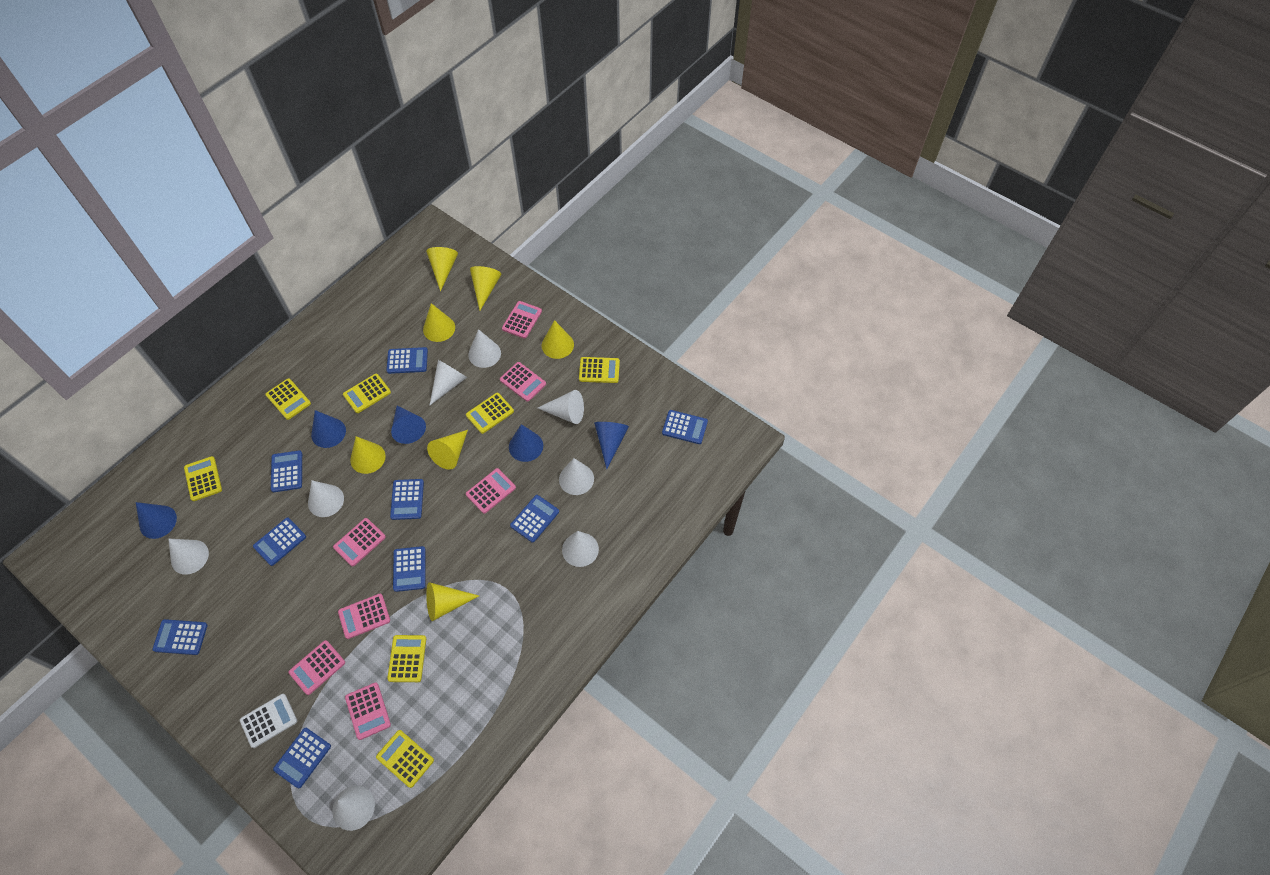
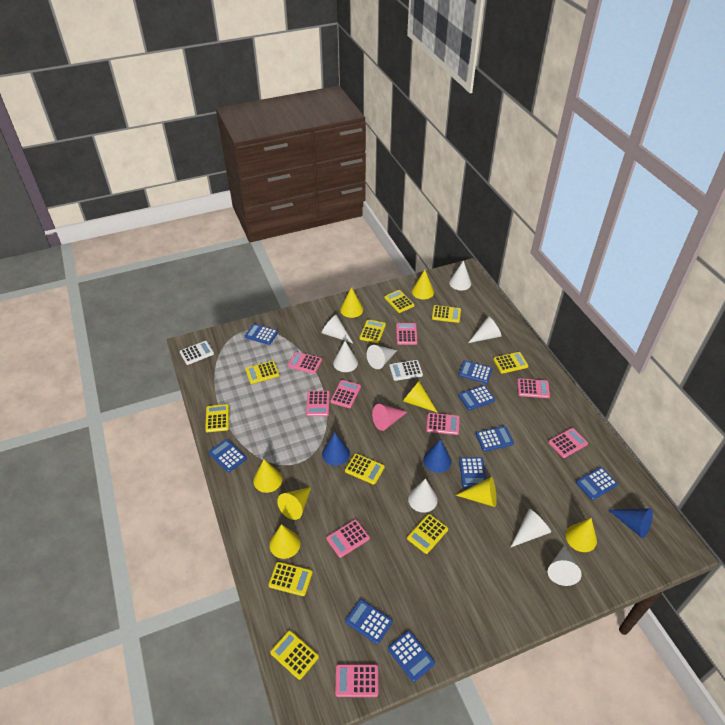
blue cone: 5 -> 3
pink calculator: 7 -> 9
pink cone: 0 -> 1
white calculator: 1 -> 2
yellow calculator: 7 -> 10
yellow cone: 7 -> 8

